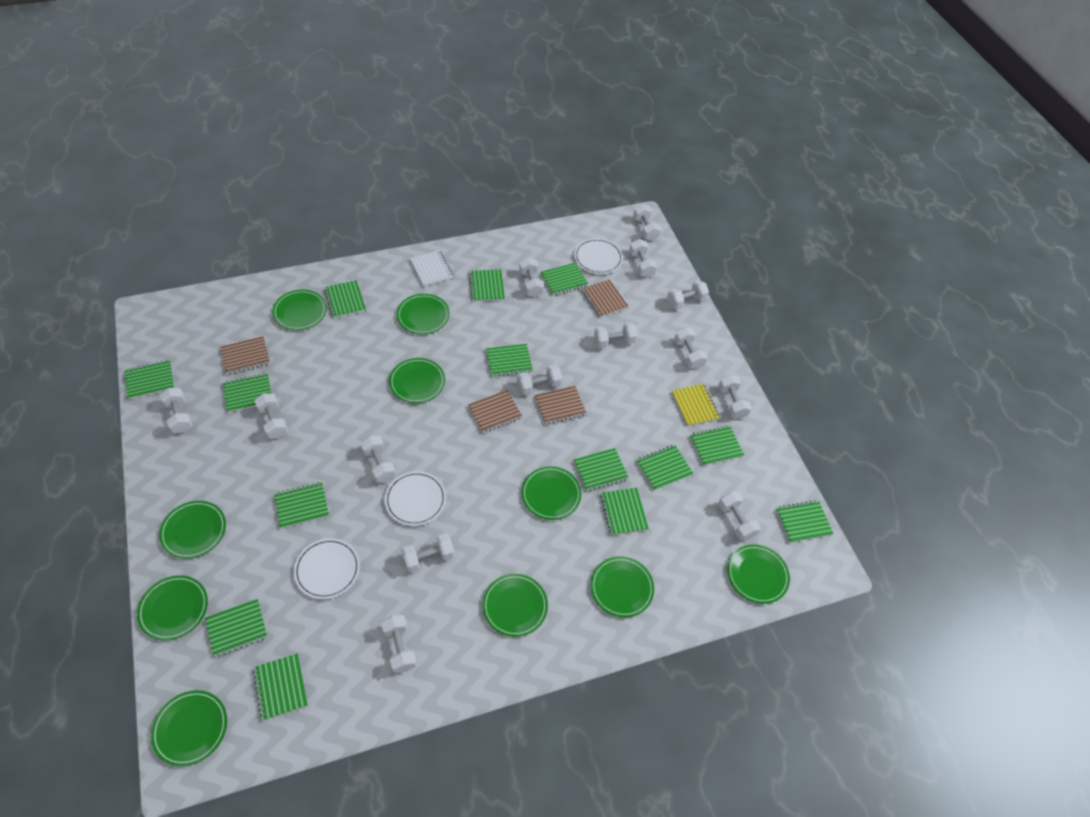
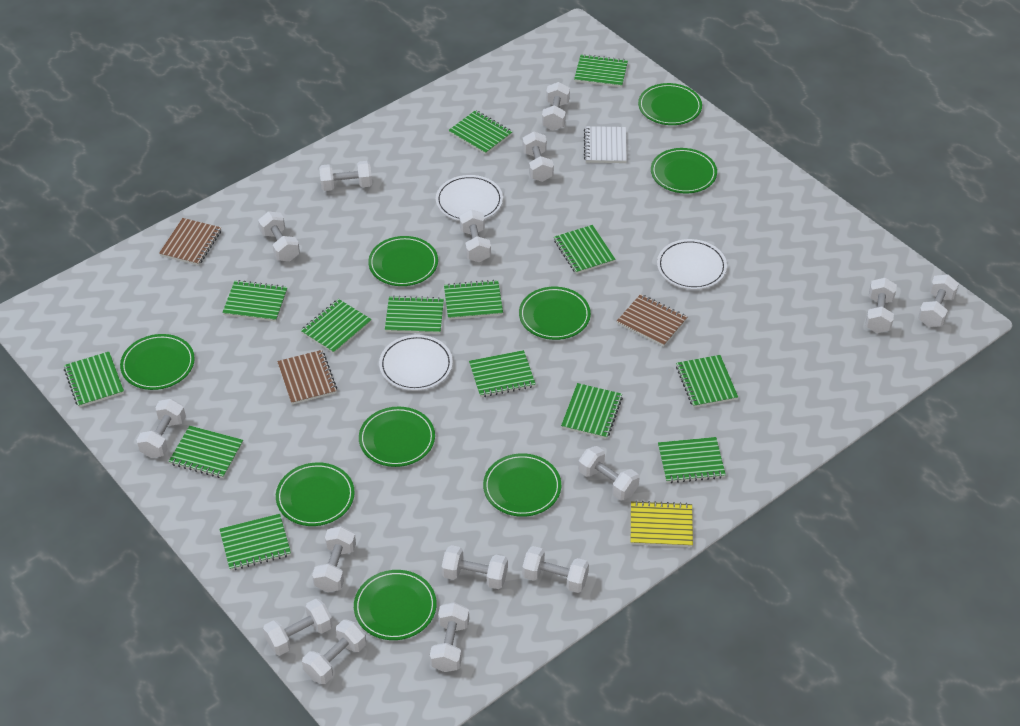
brown notebook: 4 -> 3
green plate: 10 -> 9
white dumbbell: 14 -> 15

